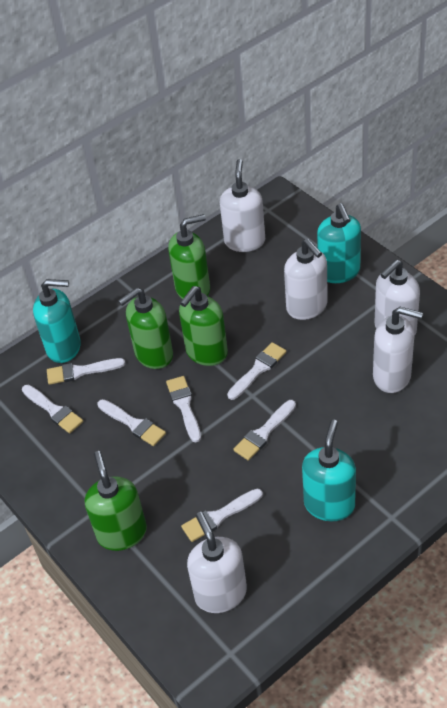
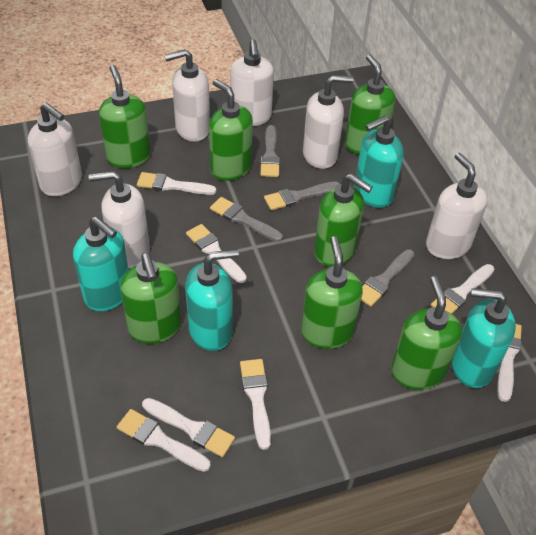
green soap dispenser: 4 -> 7
grey brush: 0 -> 4
turquoise soap dispenser: 3 -> 4
white soap dispenser: 5 -> 6

